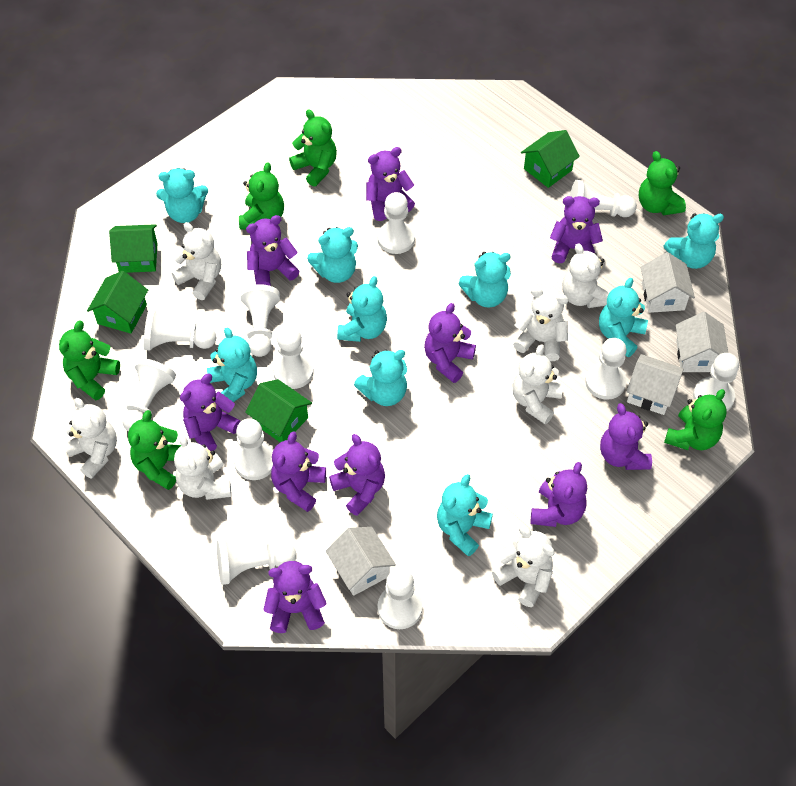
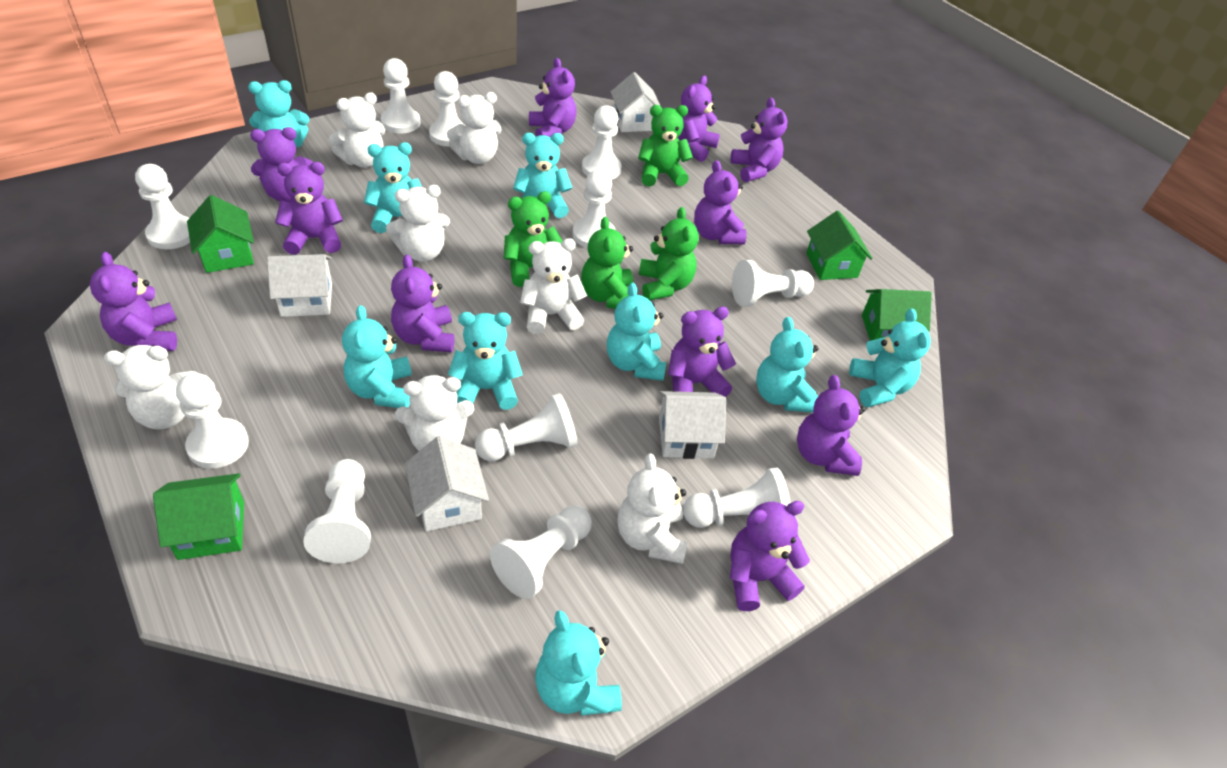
green teddy bear: 6 -> 4
purple teddy bear: 10 -> 11

